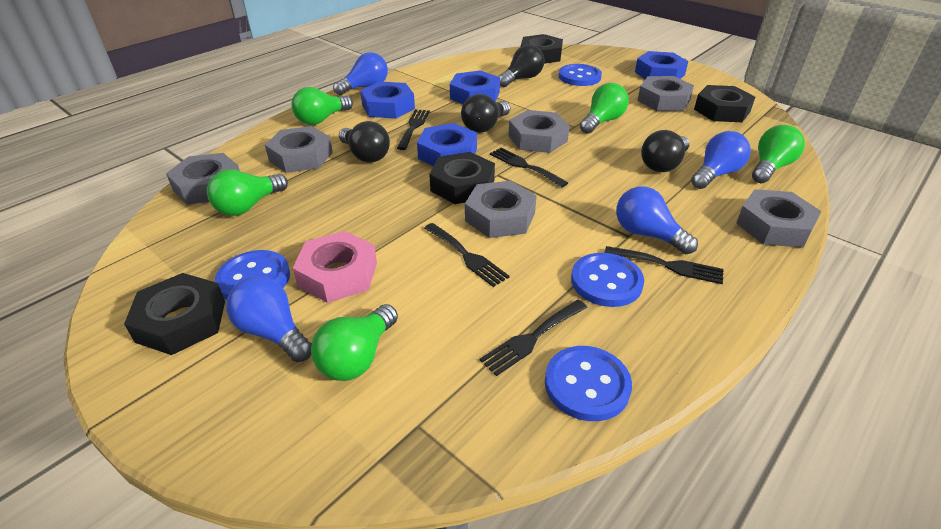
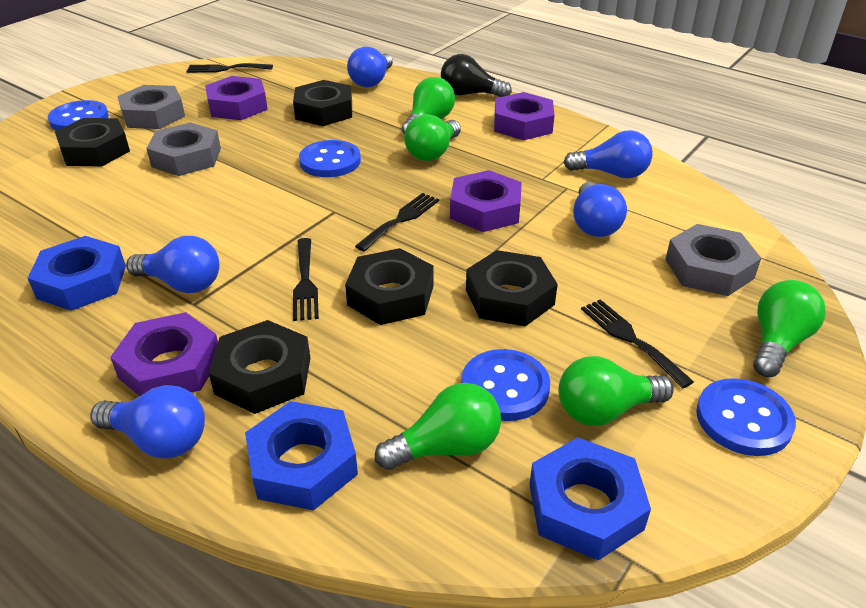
black fork: 5 -> 4
black light bulb: 4 -> 1
black nut: 4 -> 5
blue light bulb: 4 -> 5
blue nut: 4 -> 3
grey nut: 6 -> 3
pink nut: 1 -> 0
purple nut: 0 -> 4

